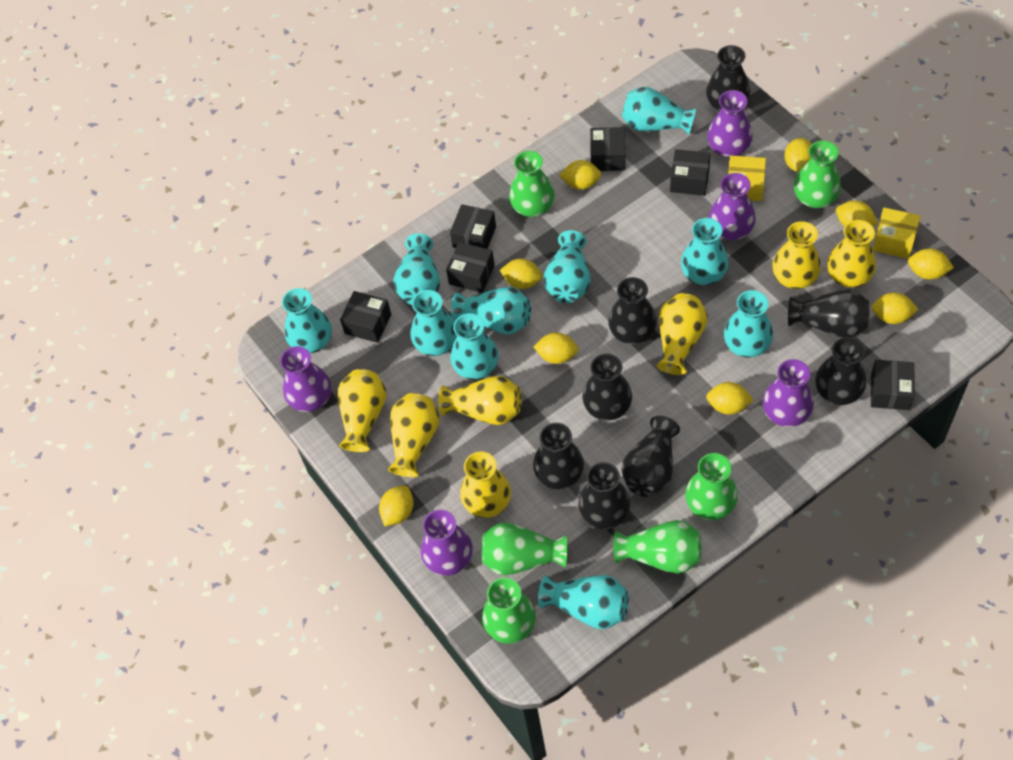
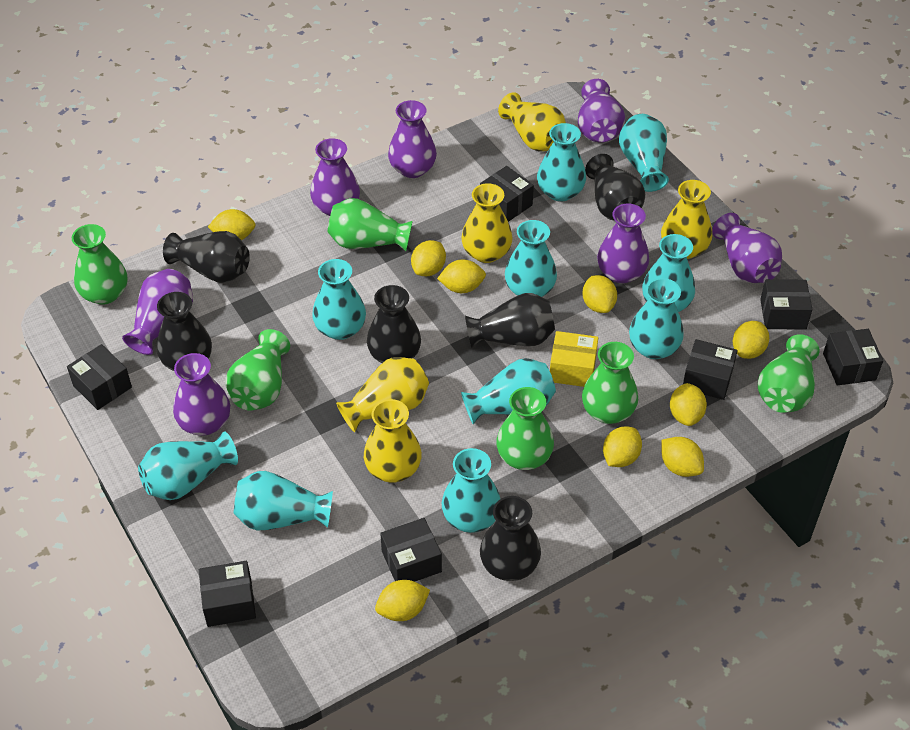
black box: 6 -> 7
black vase: 8 -> 6
purple vase: 5 -> 7
yellow box: 2 -> 1
yellow vase: 7 -> 5

